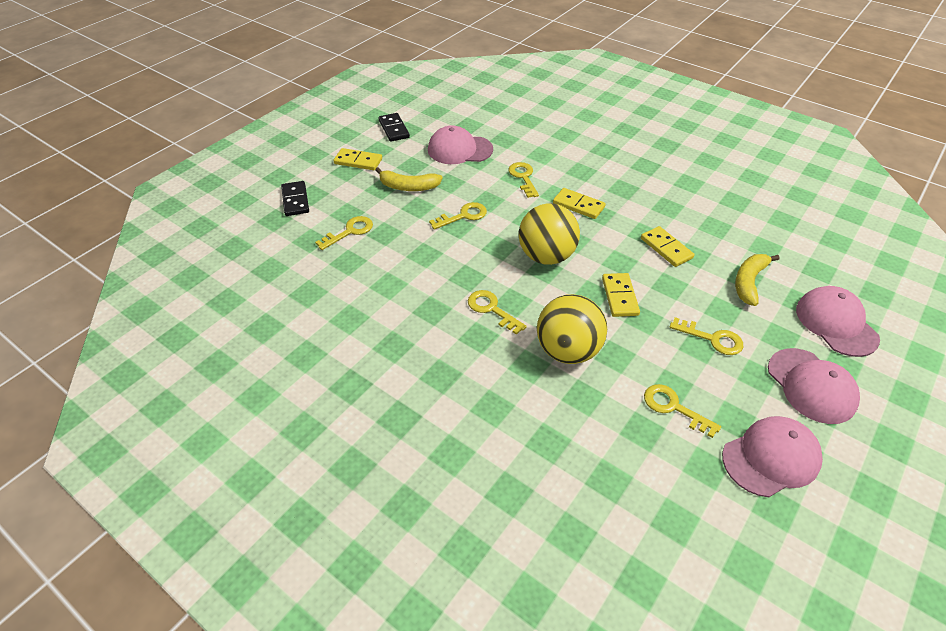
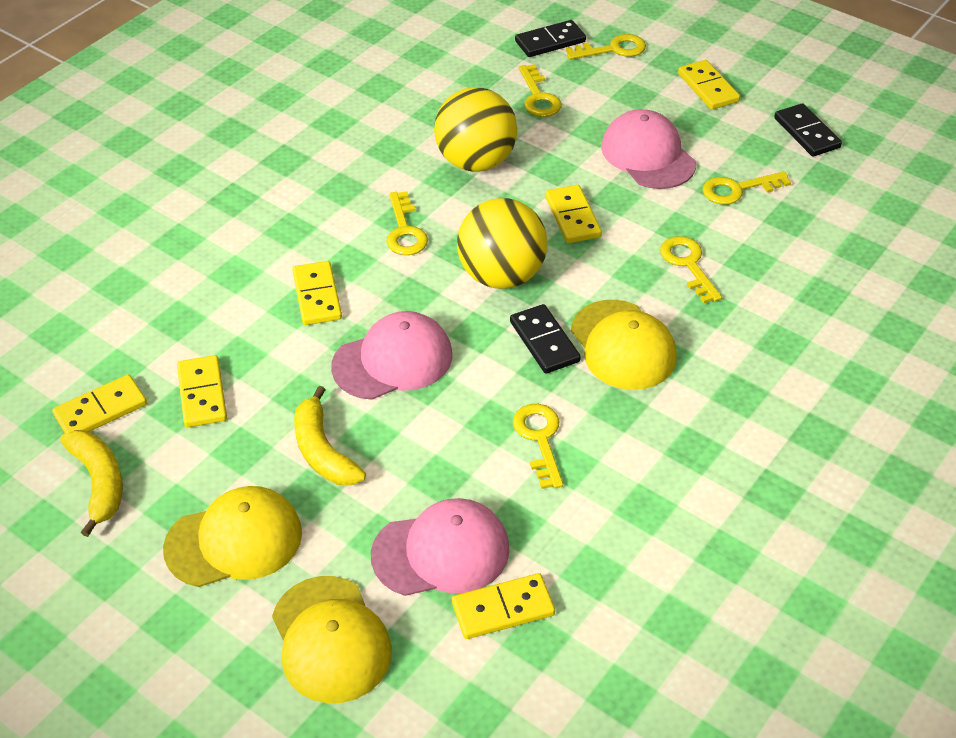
black domino: 2 -> 3
pink cap: 4 -> 3
yellow cap: 0 -> 3
yellow domino: 4 -> 6

